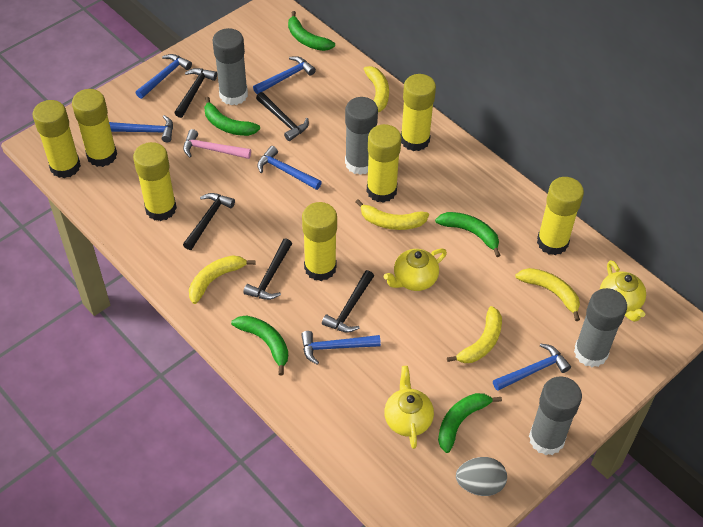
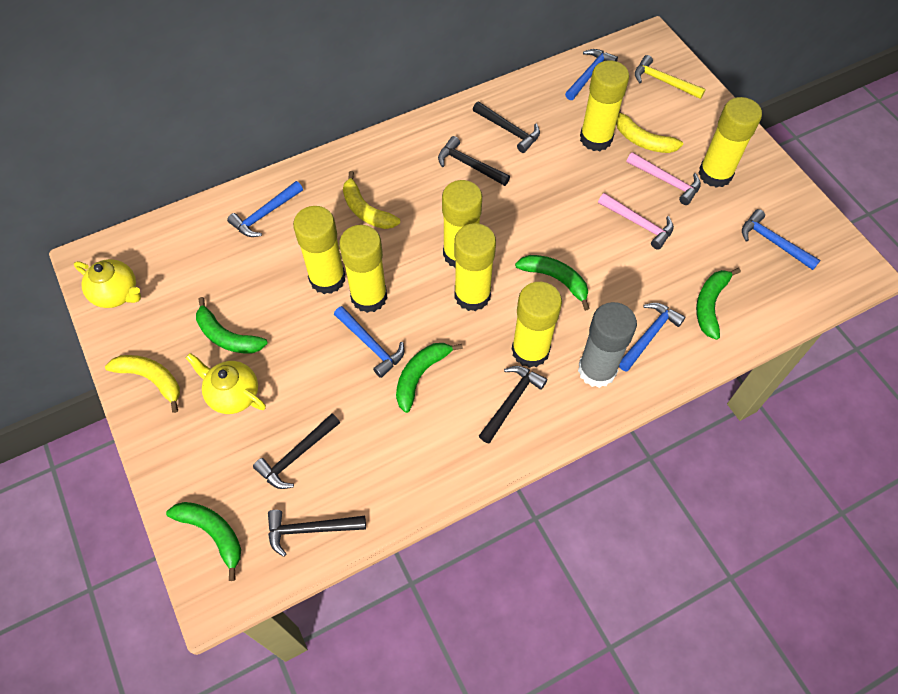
blue hammer: 6 -> 5
grey egg: 1 -> 0
grey glue stick: 4 -> 1
pink hammer: 1 -> 2
yellow banana: 5 -> 3
yellow hammer: 0 -> 1
yellow teapot: 3 -> 2

